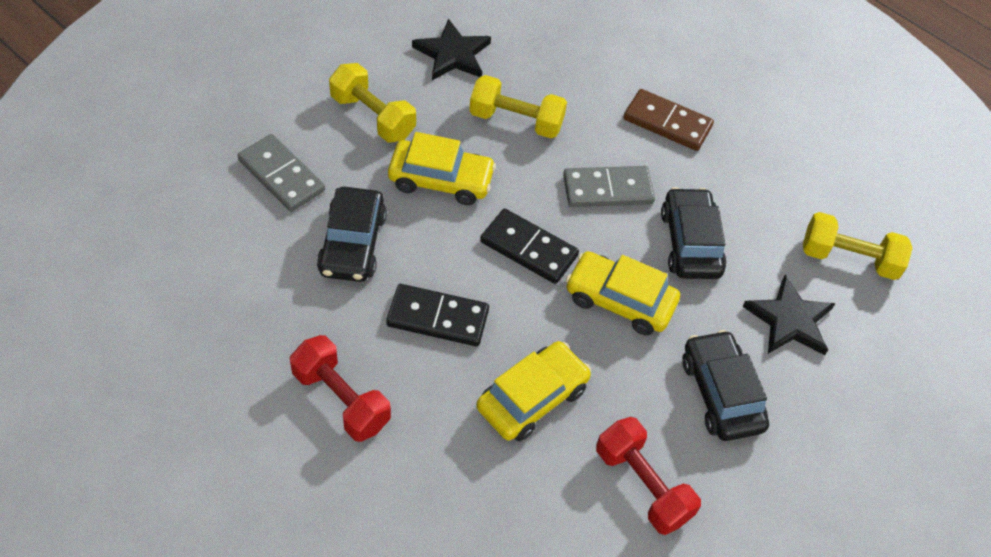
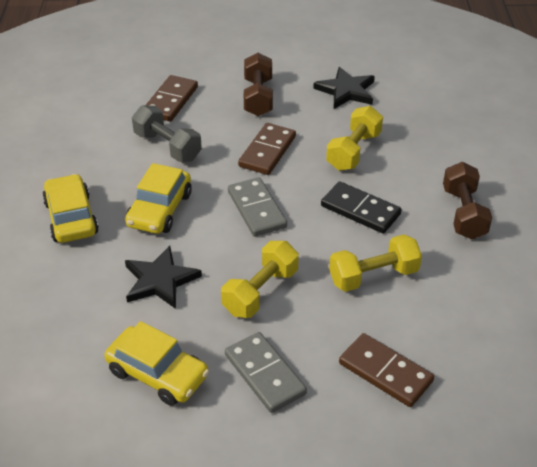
black car: 3 -> 0
black domino: 2 -> 1
brown domino: 1 -> 3
brown dumbbell: 0 -> 2
grey dumbbell: 0 -> 1
red dumbbell: 2 -> 0

